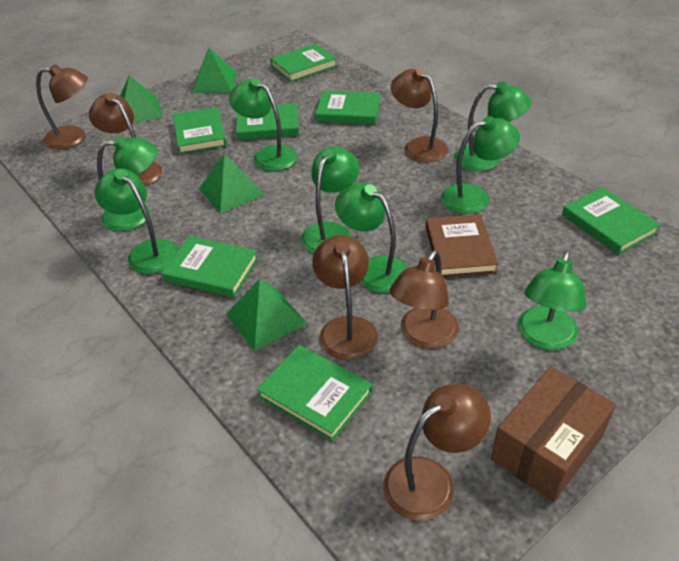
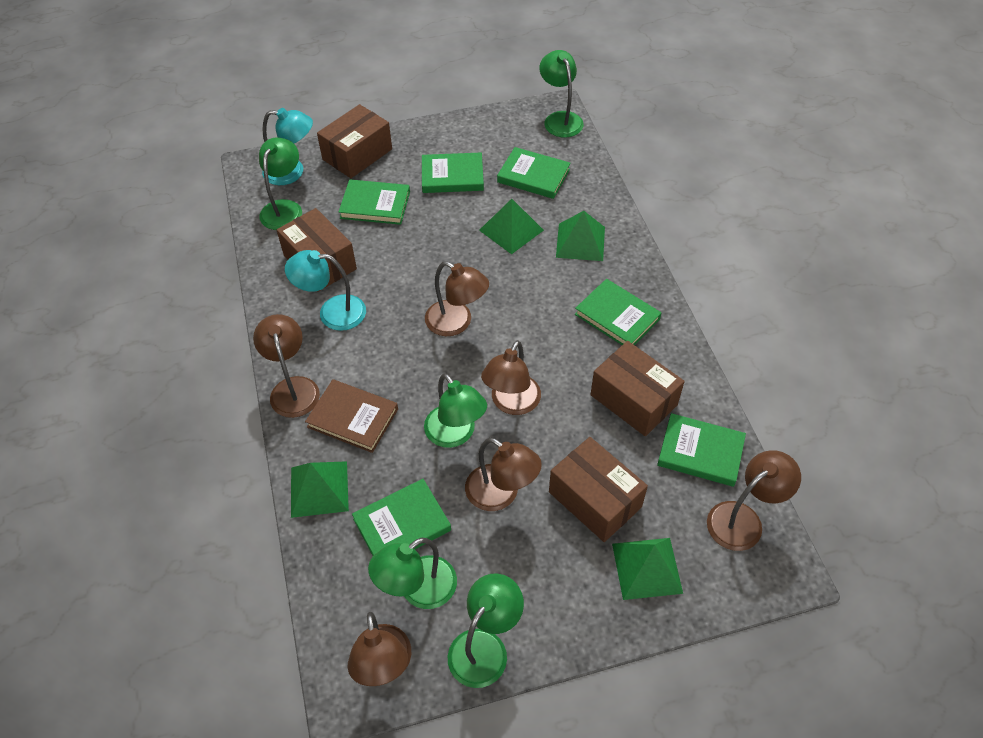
brown box: 1 -> 4
green book: 7 -> 6
green lamp: 8 -> 5
turquoise lamp: 0 -> 2

